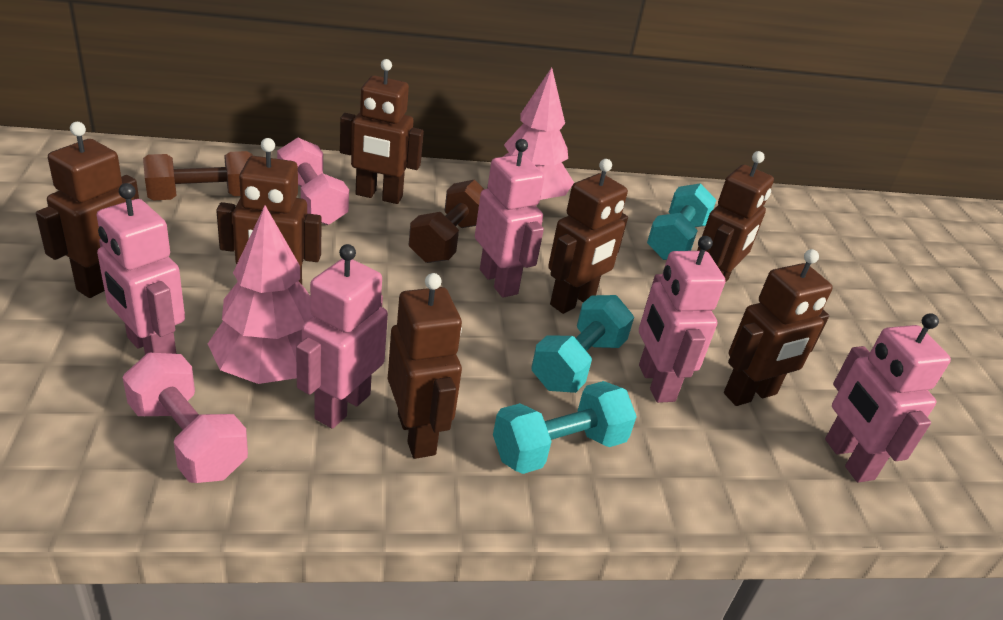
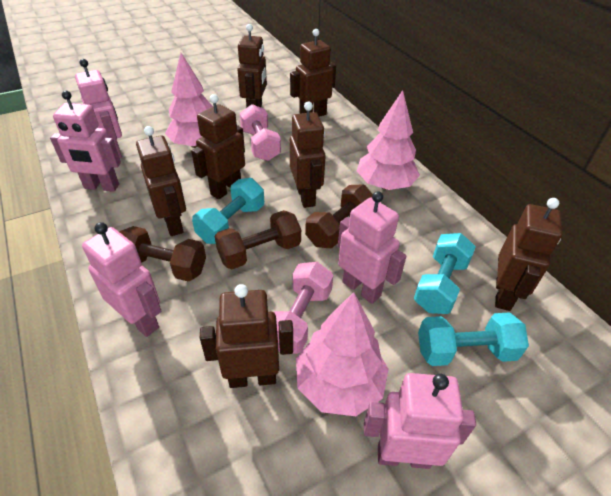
brown dumbbell: 2 -> 3
pink tree: 2 -> 3

